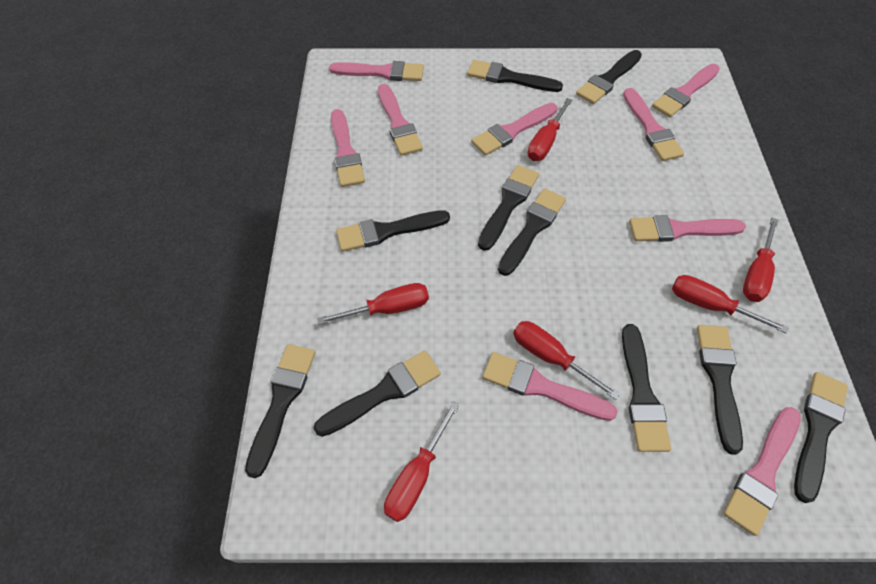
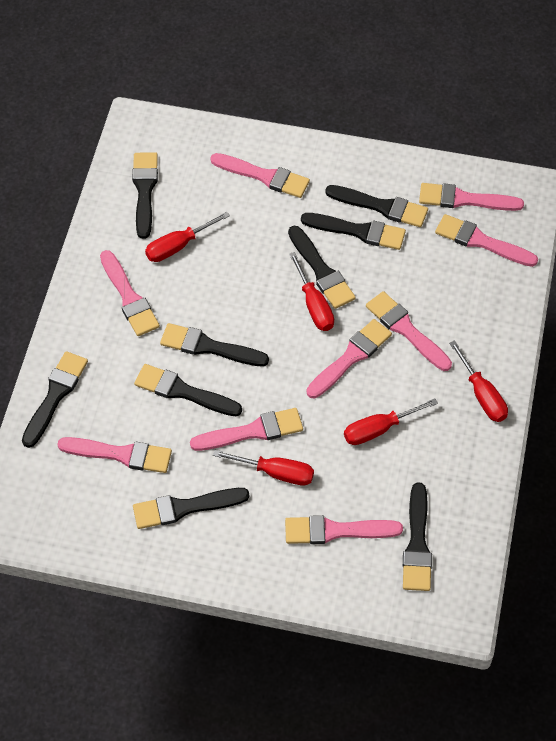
black brush: 10 -> 9
red screwdriver: 6 -> 5

